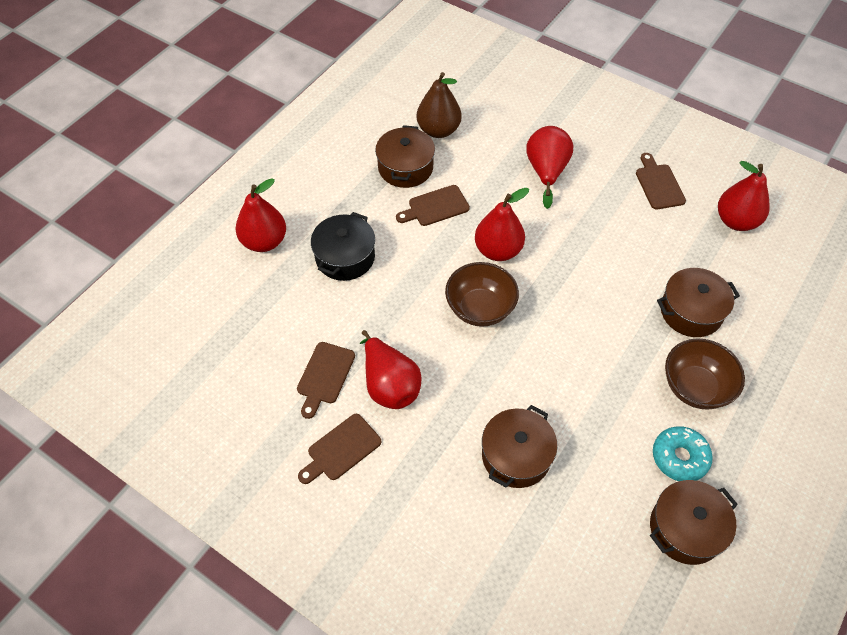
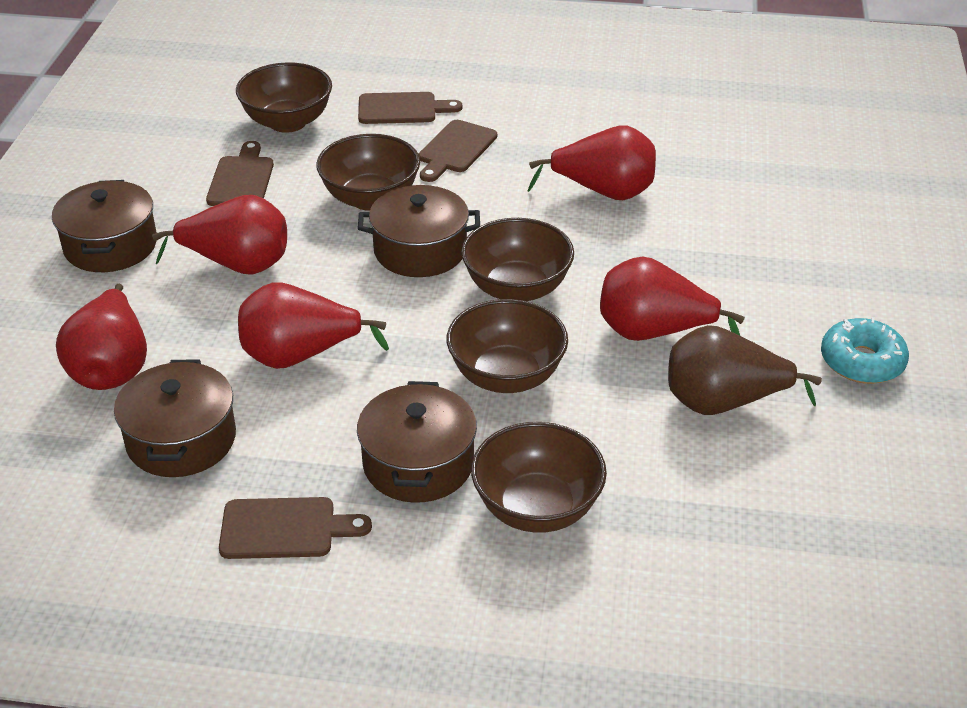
black pot: 1 -> 0
brown bowl: 2 -> 5

